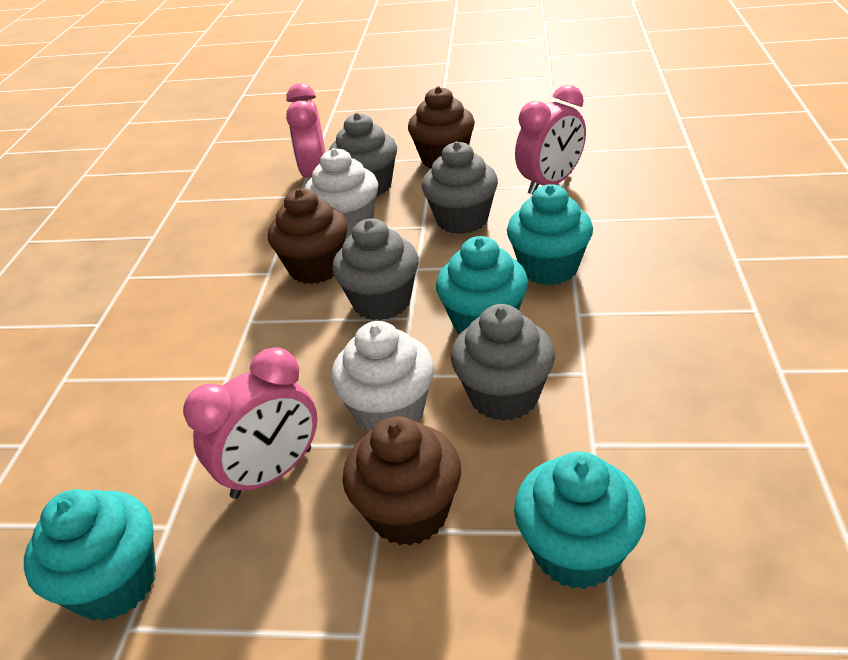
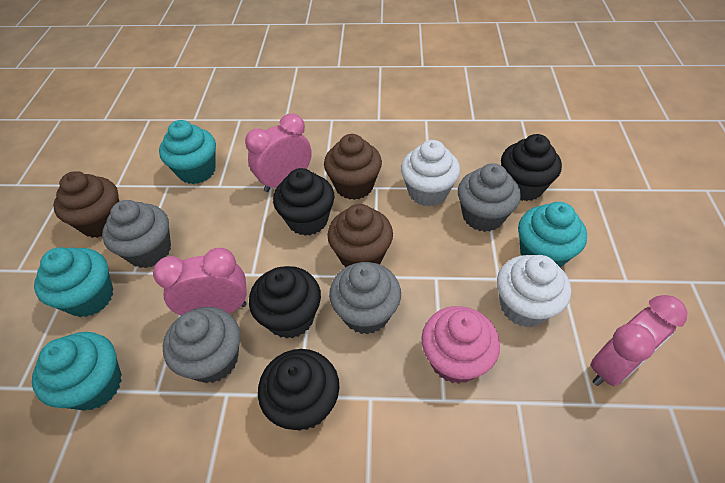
black cupcake: 0 -> 4
pink cupcake: 0 -> 1

